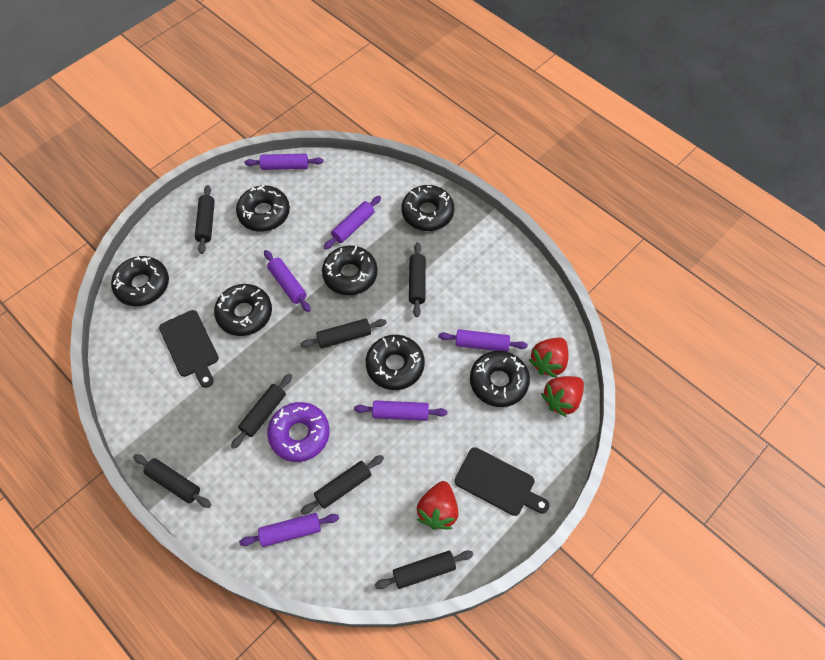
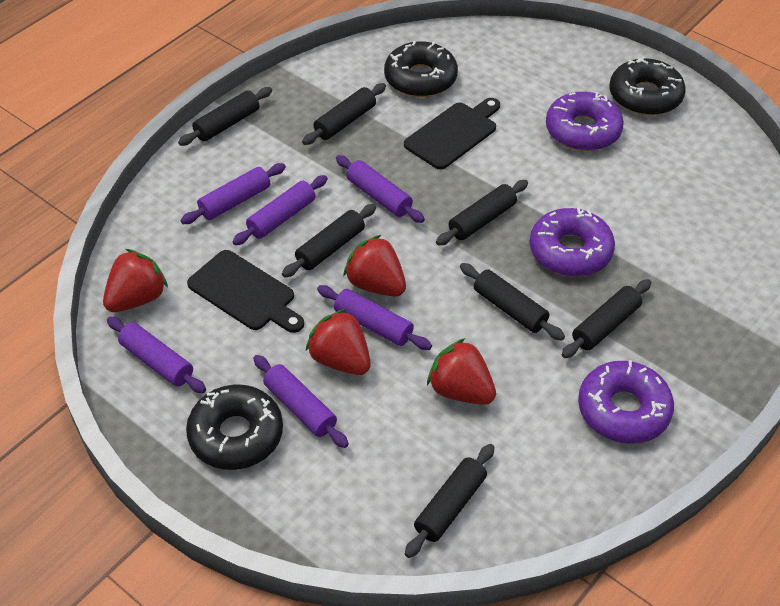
black donut: 7 -> 3
purple donut: 1 -> 3
red strawberry: 3 -> 4

